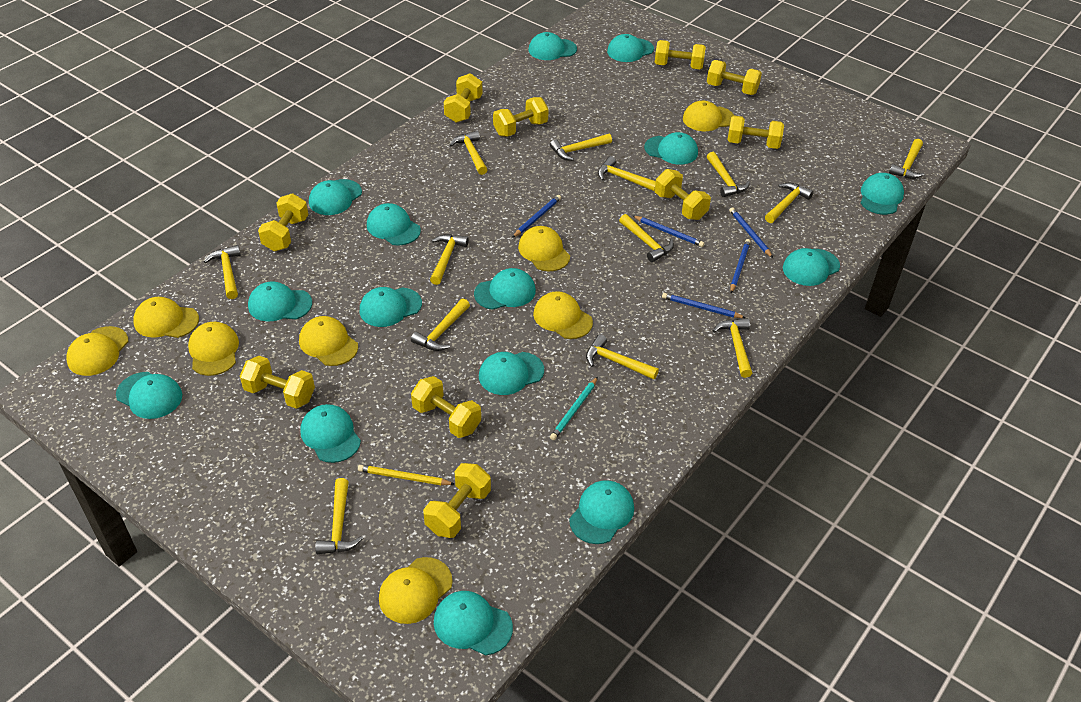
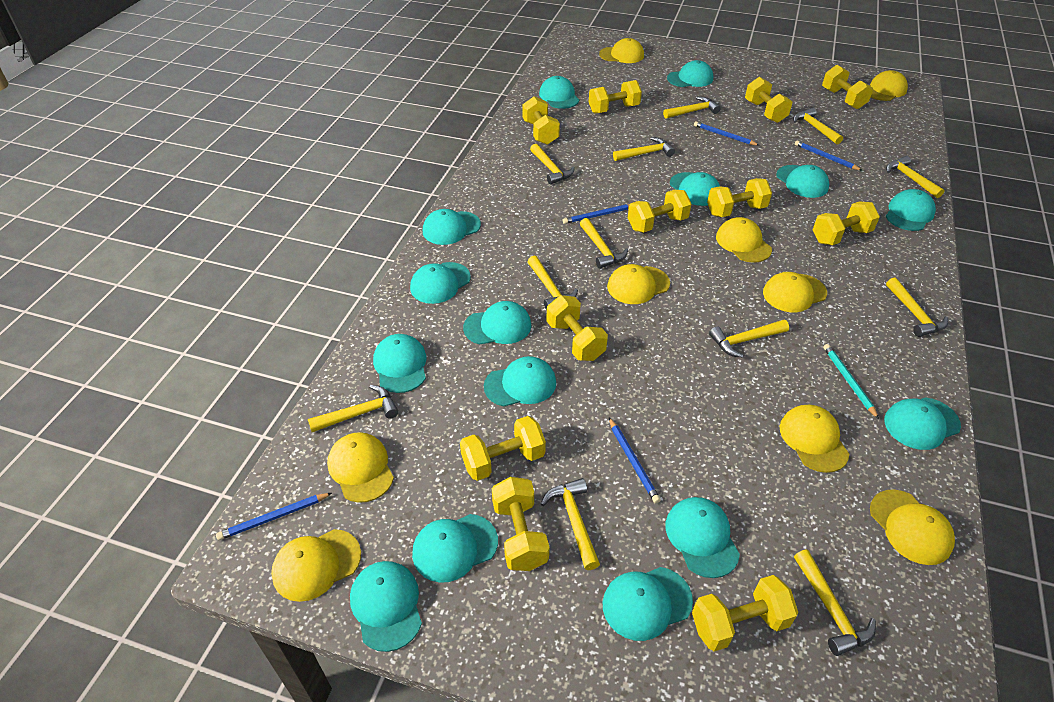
yellow cap: 8 -> 9
yellow dumbbell: 10 -> 11
yellow hammer: 13 -> 12
yellow pencil: 1 -> 0

